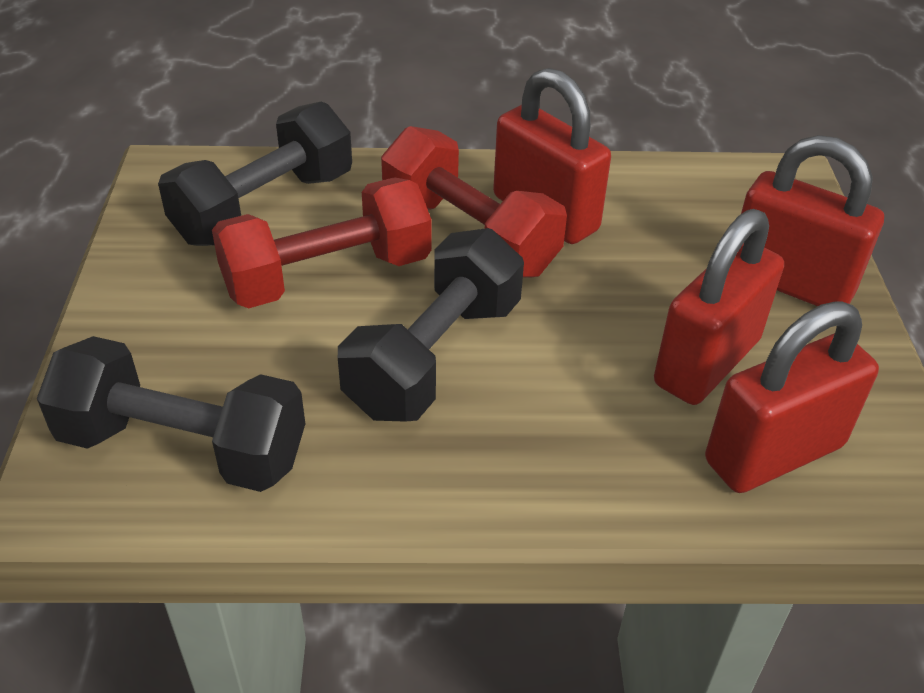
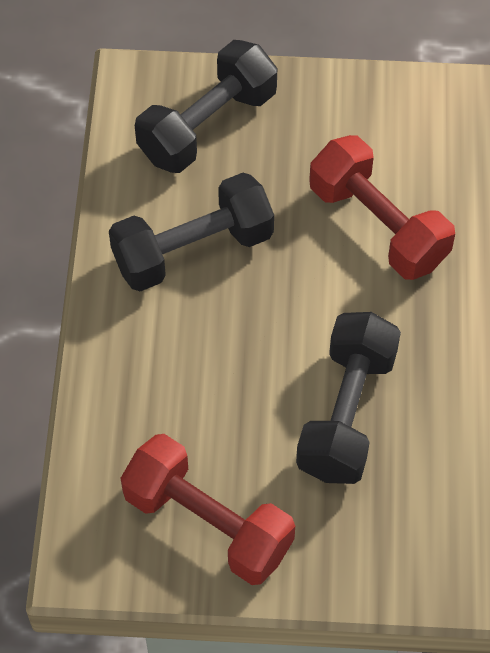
red padlock: 4 -> 0

